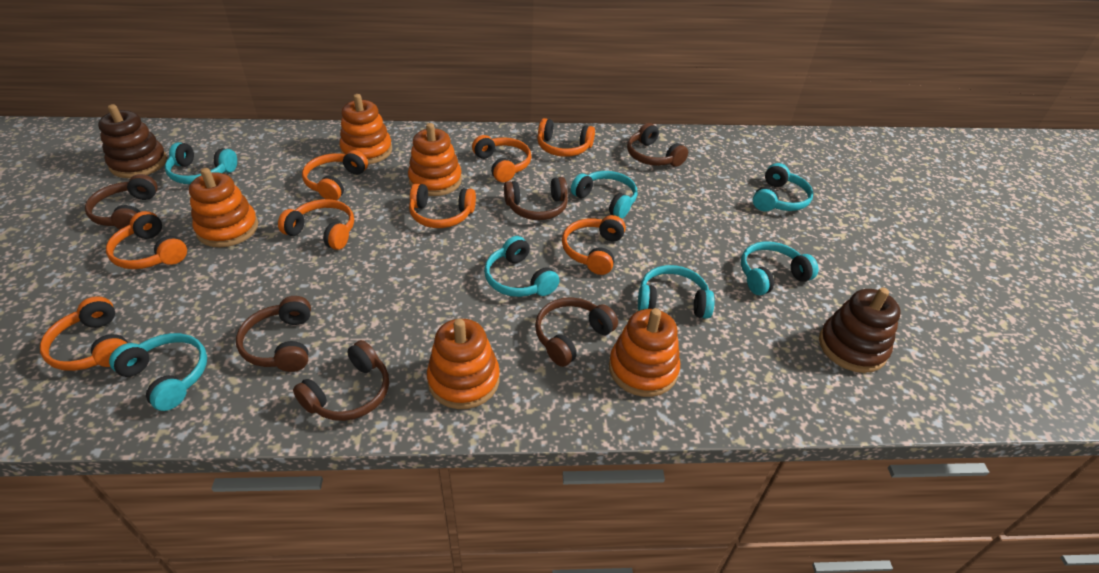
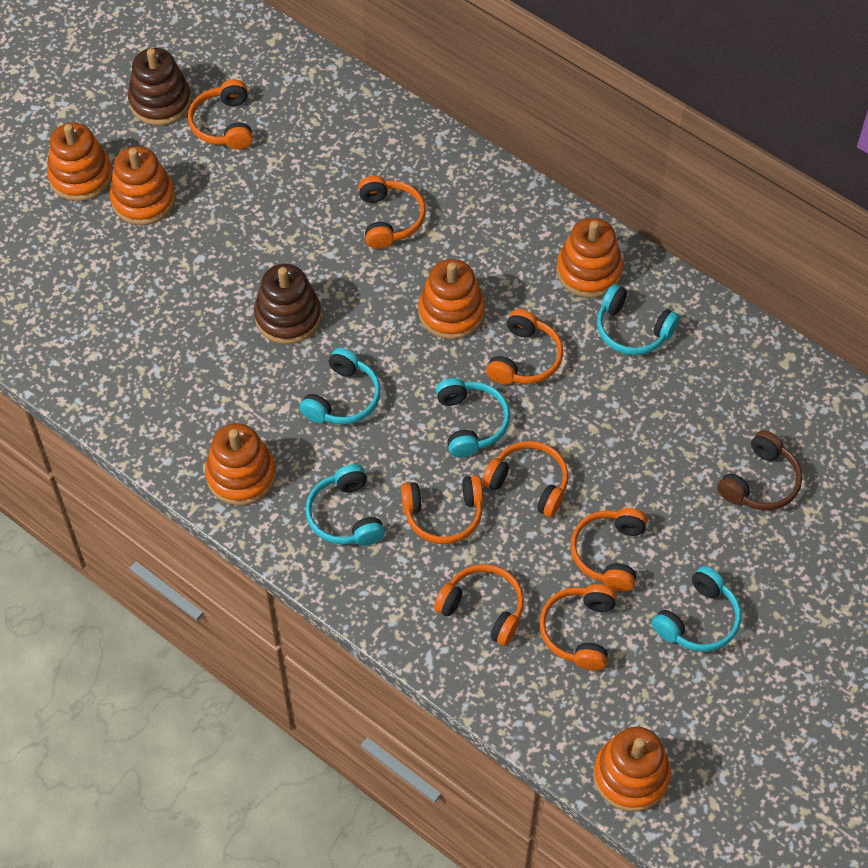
brown headphones: 6 -> 1
orange stacking toy: 5 -> 6
turquoise headphones: 7 -> 5

